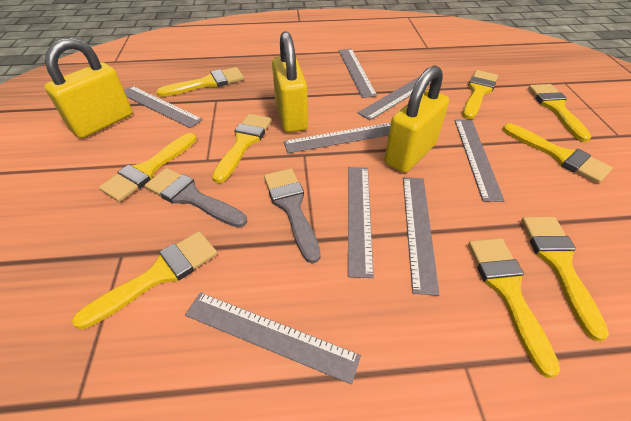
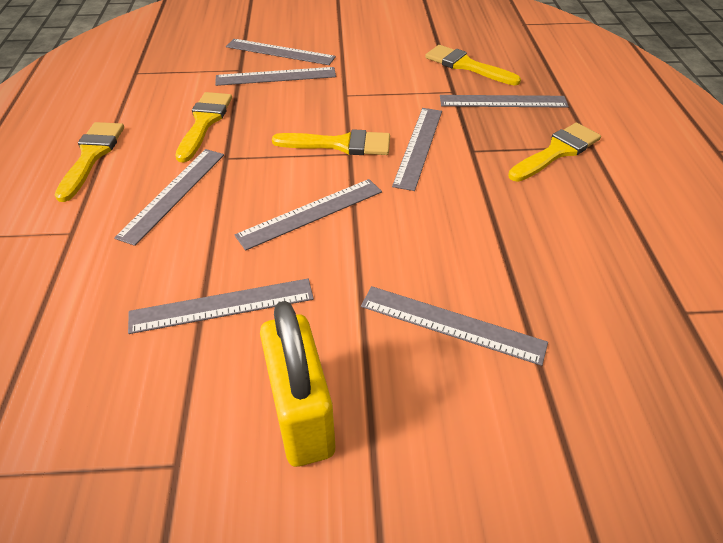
grey brush: 2 -> 0
yellow brush: 9 -> 5
yellow padlock: 3 -> 1

